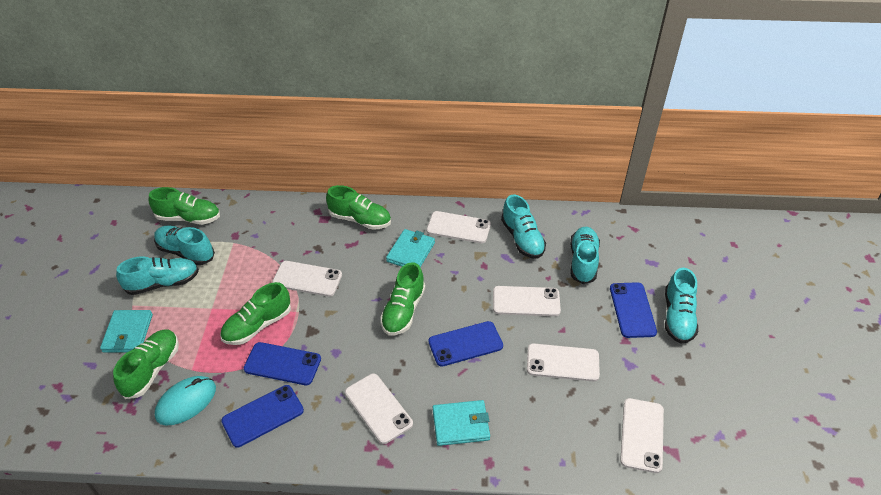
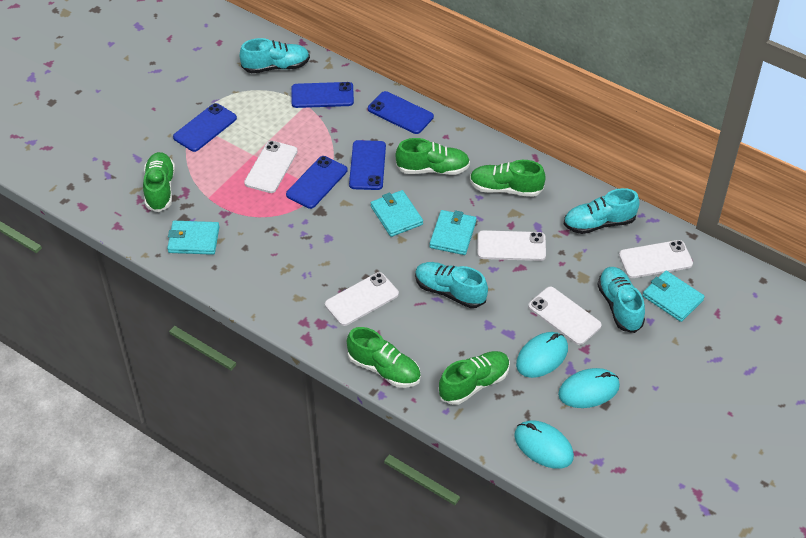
blue phone: 4 -> 5
turquoise mouse: 1 -> 3
turquoise shoe: 5 -> 4
turquoise wallet: 3 -> 4
white phone: 6 -> 5

